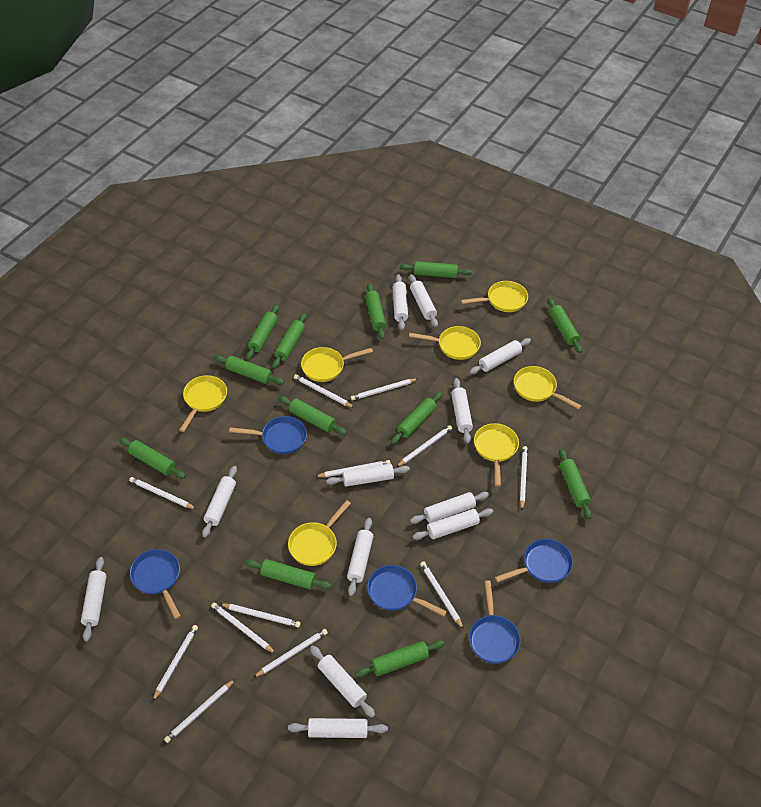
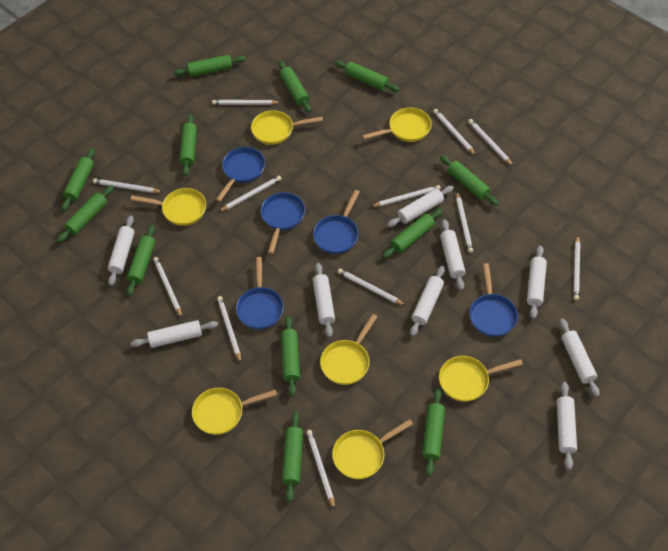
white rolling pin: 12 -> 9

